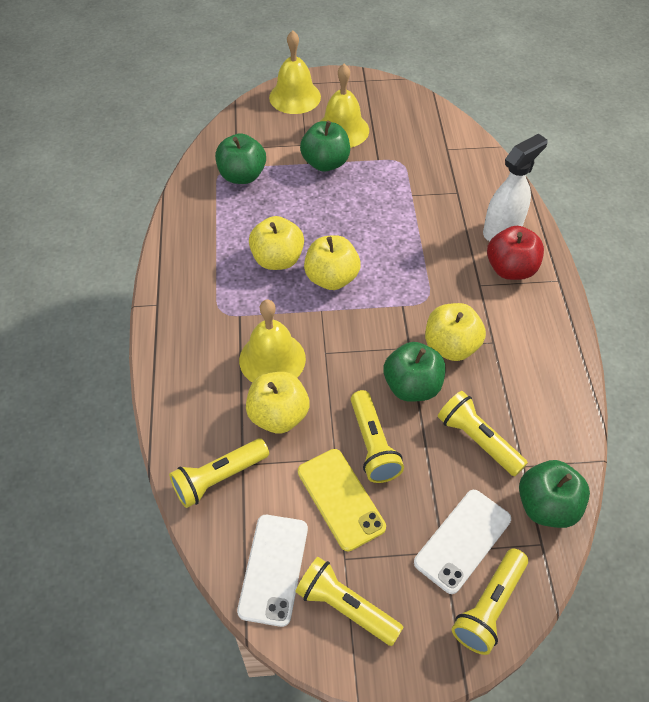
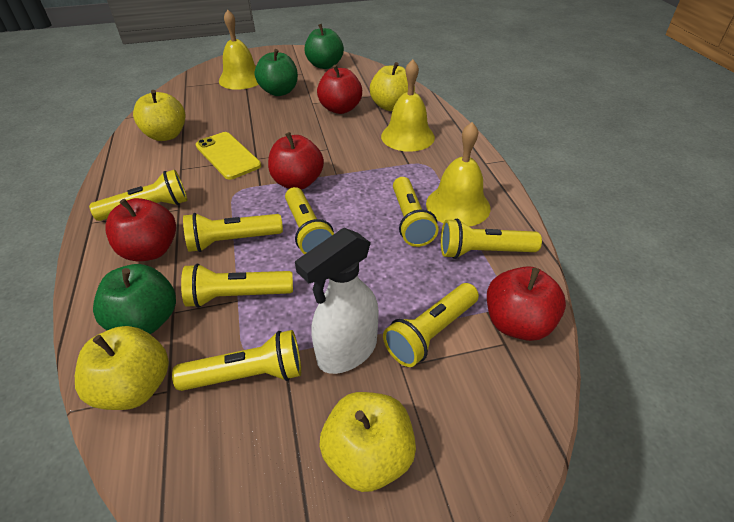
green apple: 4 -> 3
red apple: 1 -> 4
white phone: 2 -> 0
yellow flashlight: 5 -> 8

